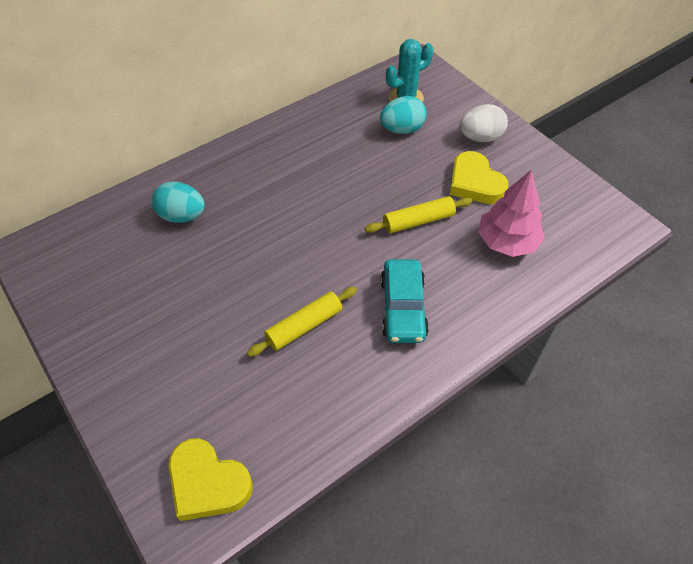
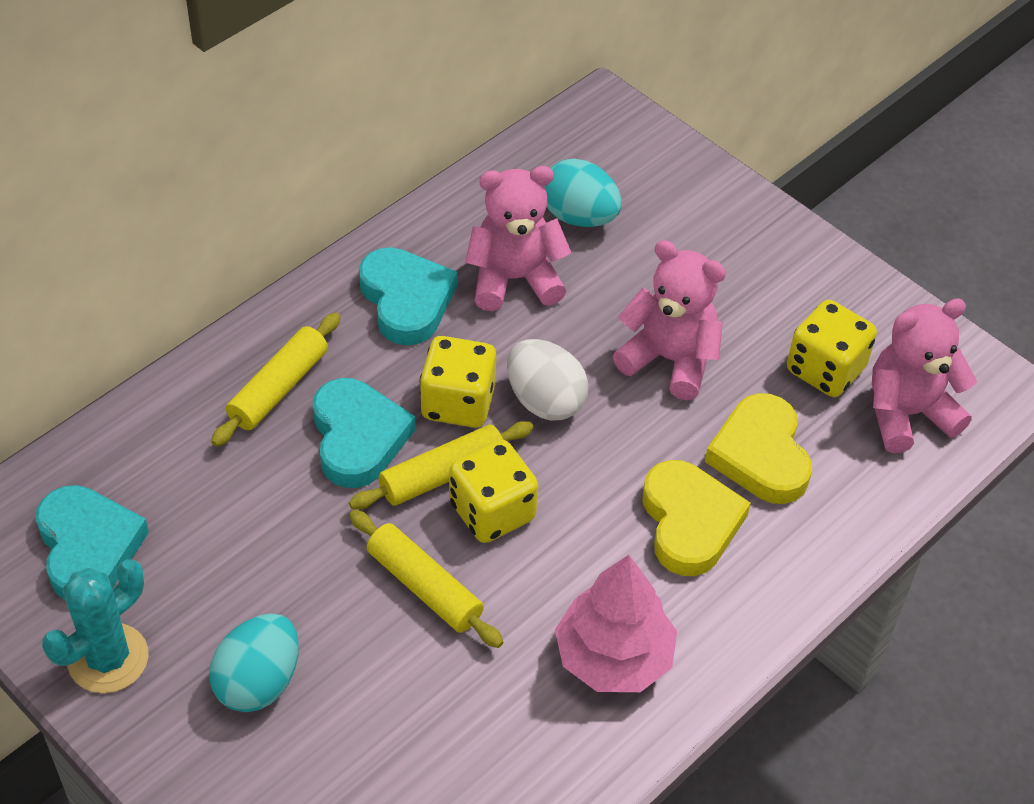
pink teddy bear: 0 -> 3
turquoise car: 1 -> 0
turquoise heart: 0 -> 3
yellow dice: 0 -> 3
yellow rolling pin: 2 -> 3

